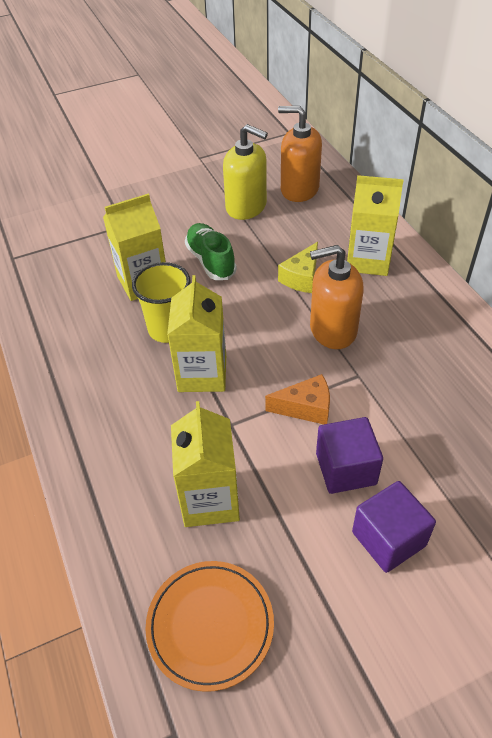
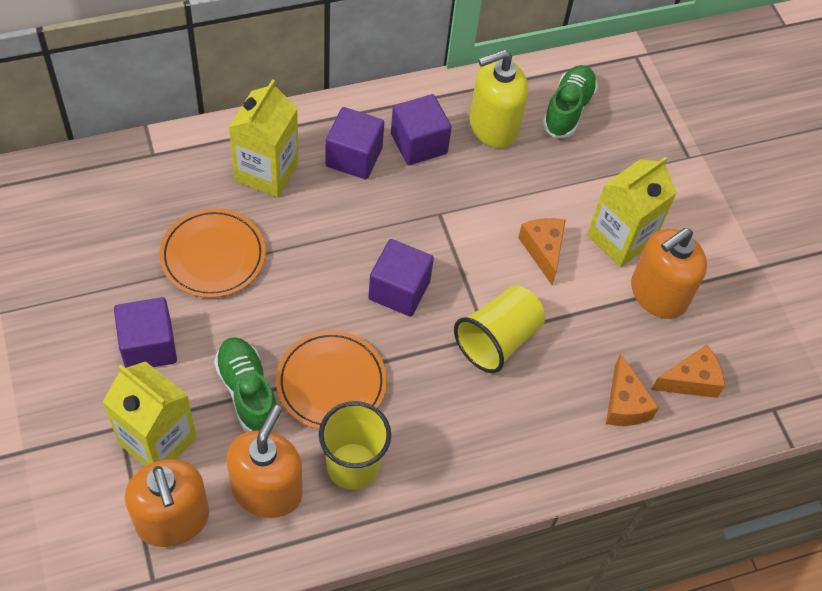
green shoe: 1 -> 2
orange cheese: 1 -> 3
orange plate: 1 -> 2
orange soap dispenser: 2 -> 3
purple cube: 2 -> 4
yellow carton: 4 -> 3
yellow cheese: 1 -> 0
yellow cup: 1 -> 2

